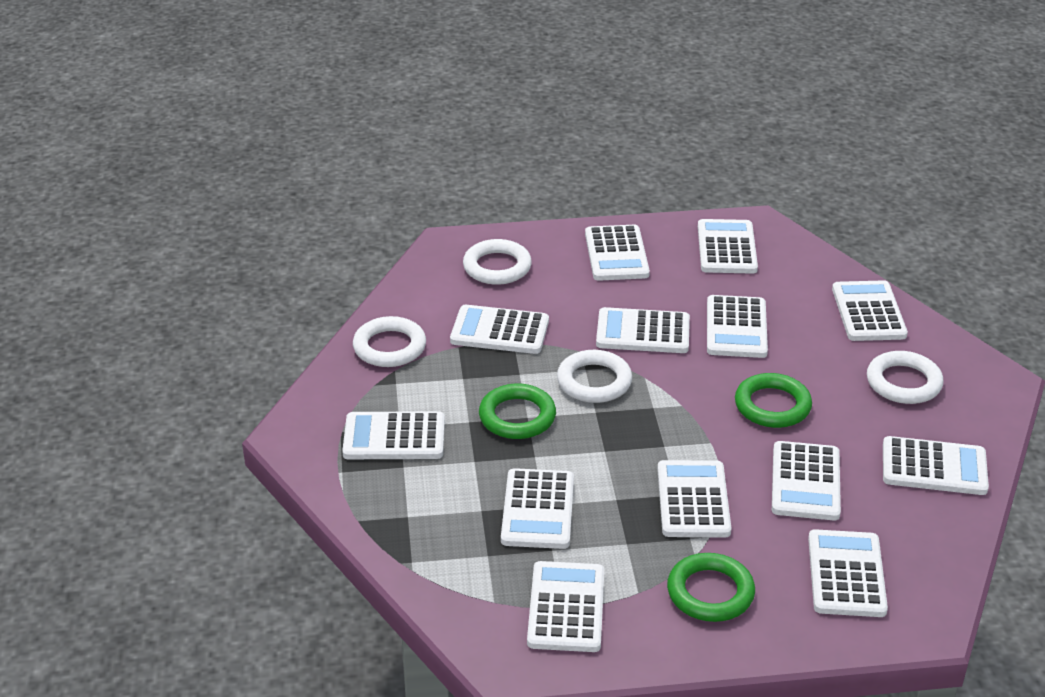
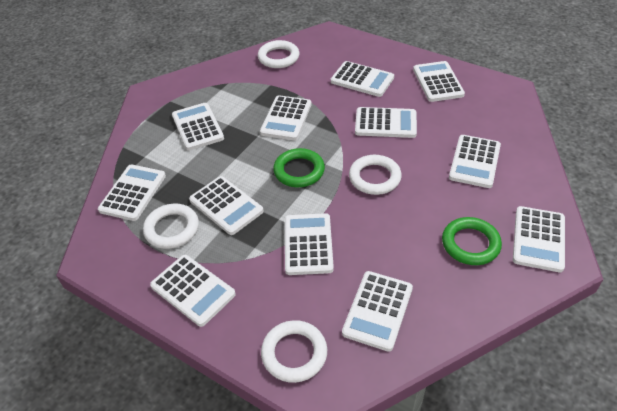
green ring: 3 -> 2
white calculator: 13 -> 12

